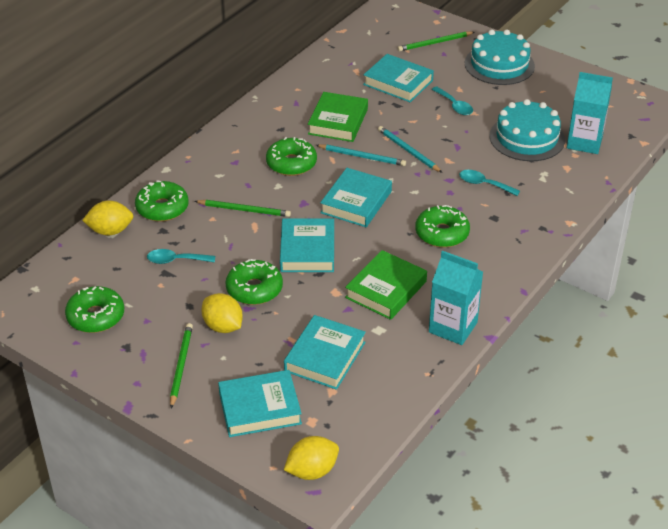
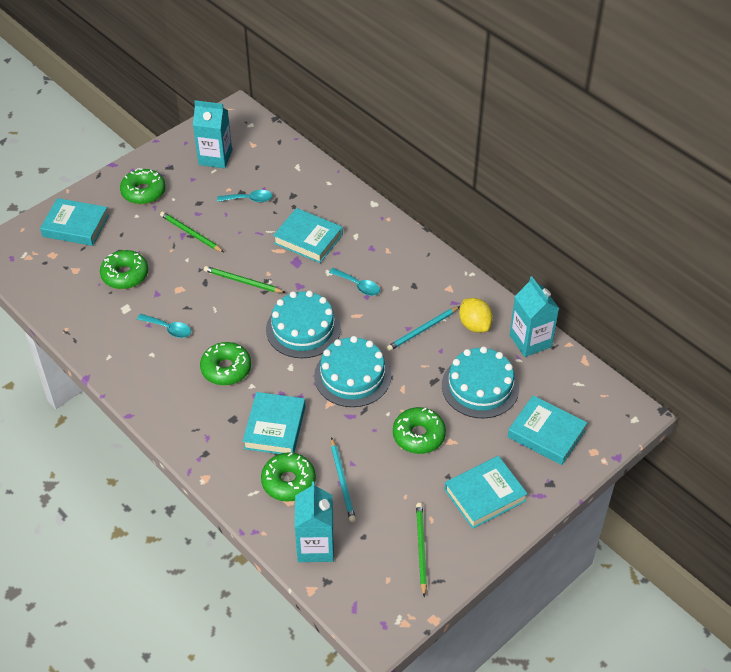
green book: 2 -> 0
turquoise cake: 2 -> 3
turquoise carton: 2 -> 3
yellow lemon: 3 -> 1

